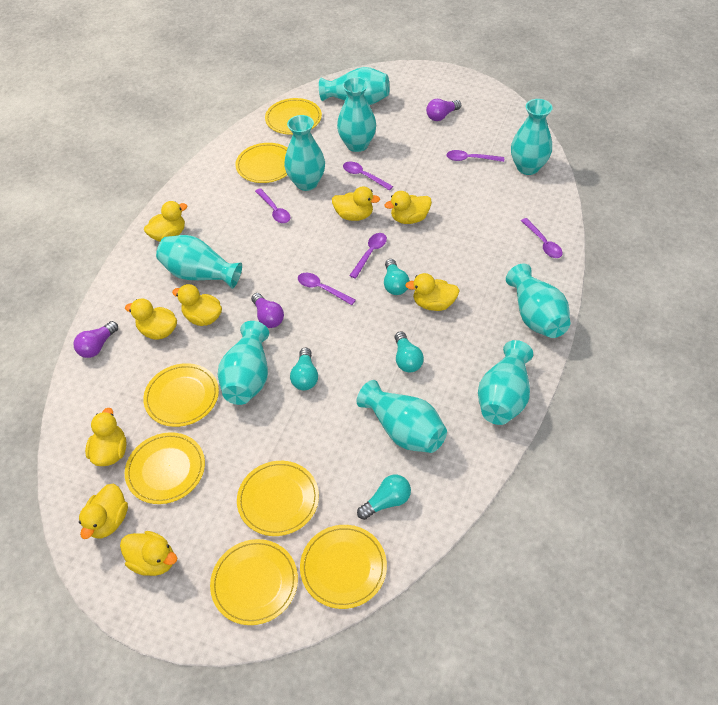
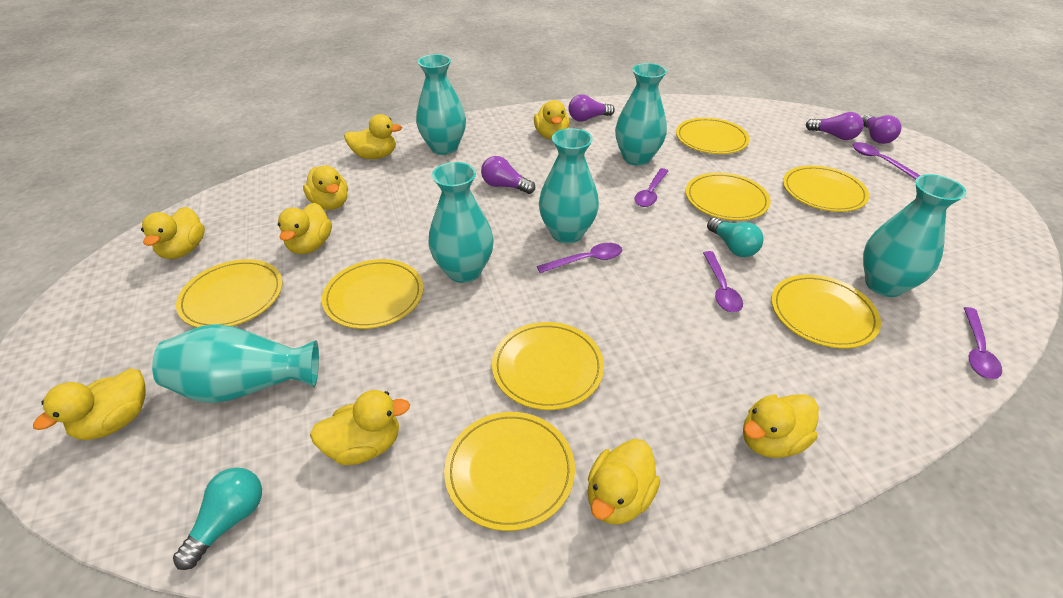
purple light bulb: 3 -> 4
purple spoon: 6 -> 5
turquoise light bulb: 4 -> 2
turquoise vase: 9 -> 6
yellow plate: 7 -> 8

